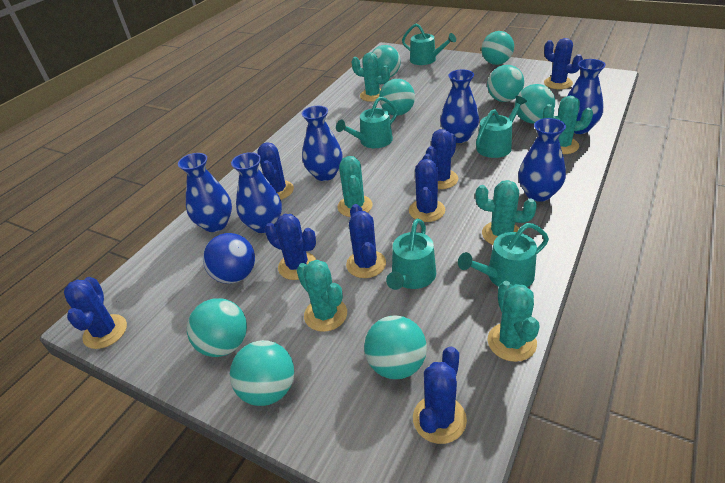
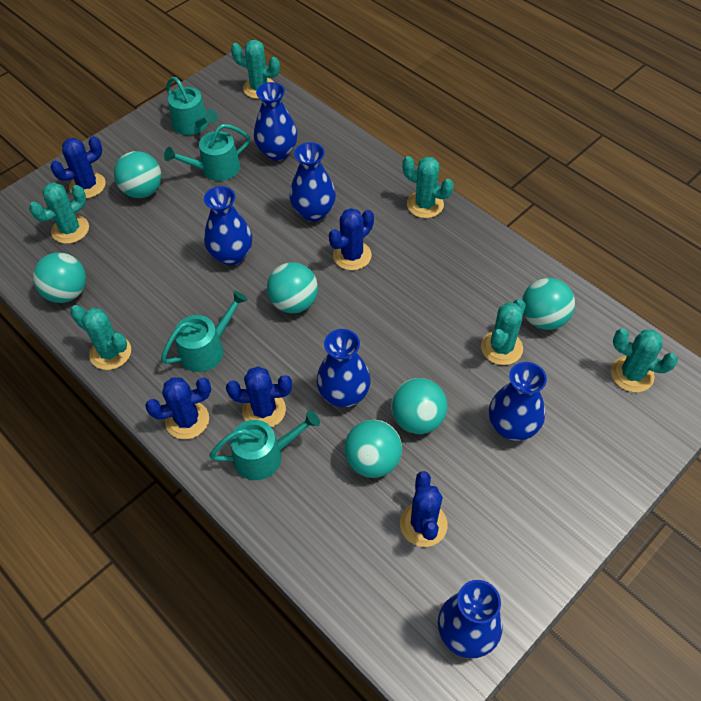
blue ball: 1 -> 0
blue cactus: 8 -> 5
turquoise ball: 8 -> 6
turquoise watering can: 5 -> 4

